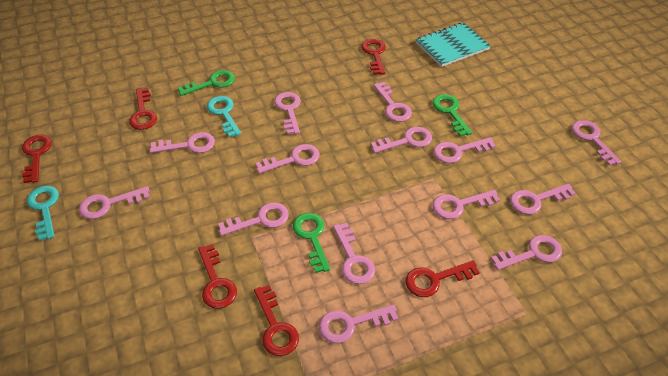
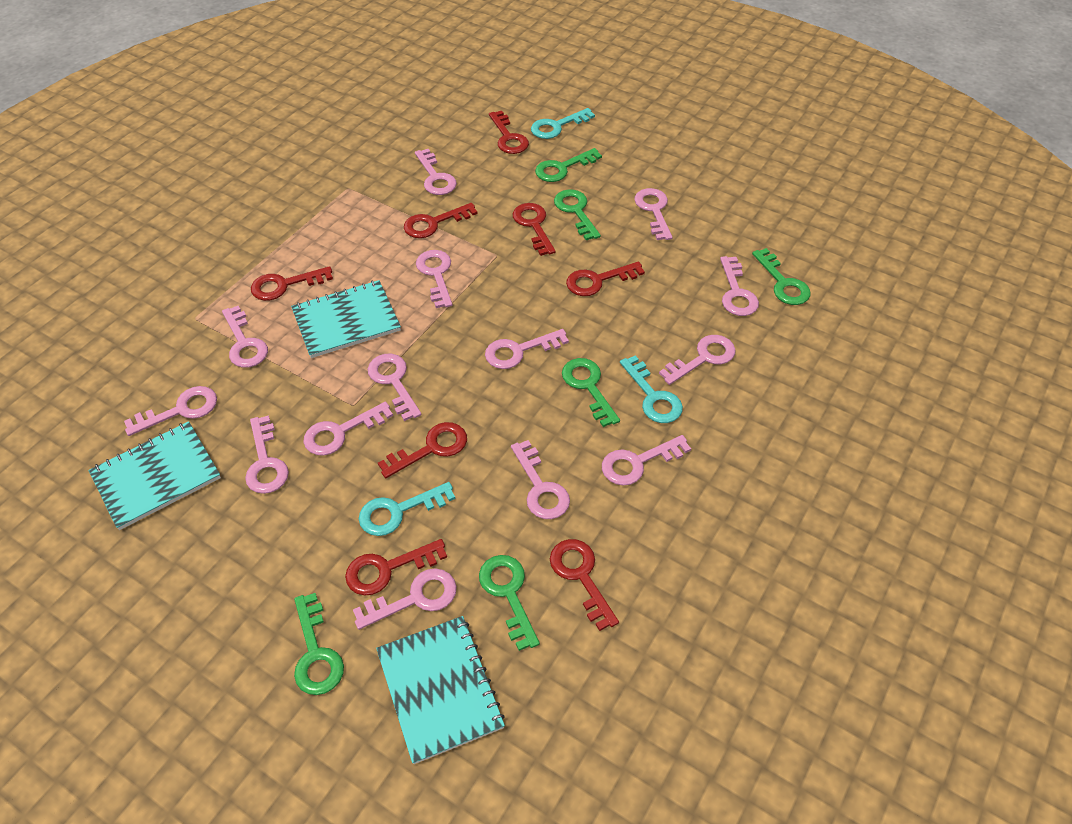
green key: 3 -> 6
red key: 6 -> 8
turquoise key: 2 -> 3
turquoise notebook: 1 -> 3

